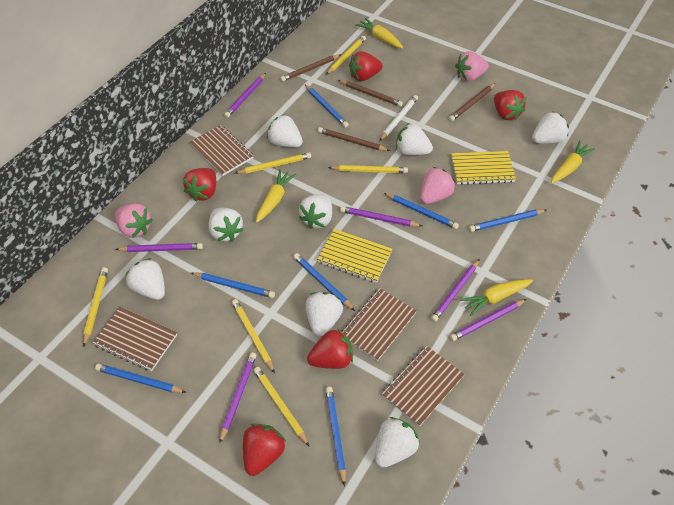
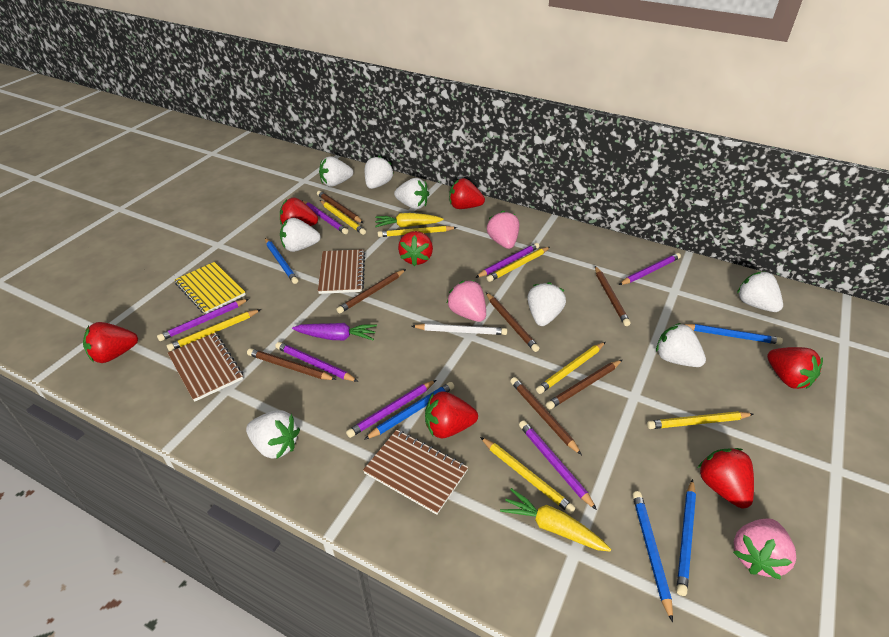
blue pencil: 7 -> 5
brown notebook: 4 -> 3
brown pencil: 4 -> 7
purple carrot: 0 -> 1
purple pencil: 6 -> 7
red strawberry: 5 -> 7
yellow carrot: 4 -> 2
yellow notebook: 2 -> 1
yellow pencil: 6 -> 7

